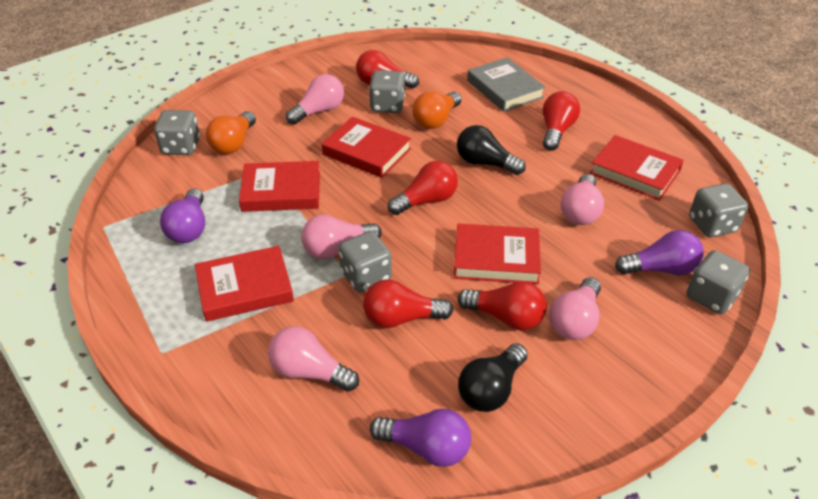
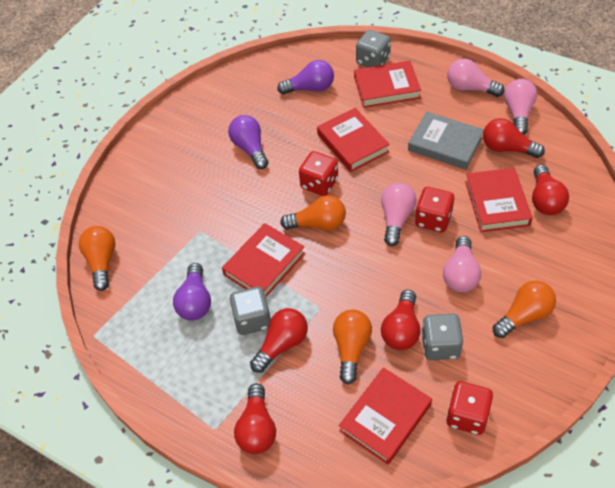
black light bulb: 2 -> 0
grey dice: 5 -> 3
orange light bulb: 2 -> 4
pink light bulb: 5 -> 4
red dice: 0 -> 3

